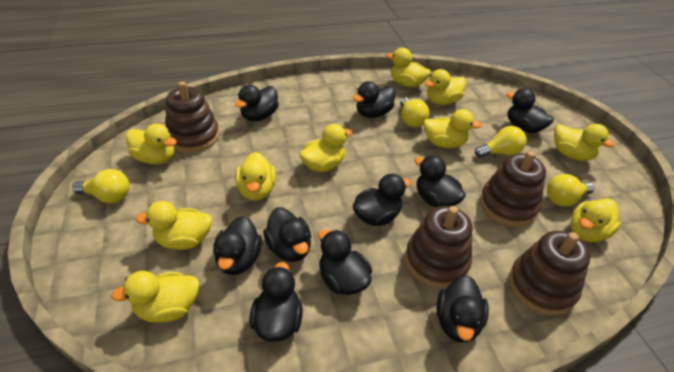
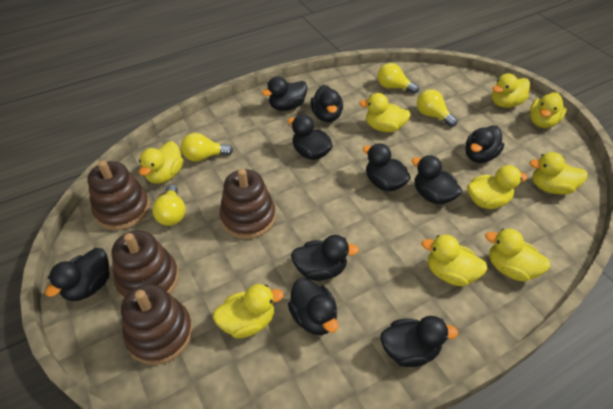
yellow duck: 10 -> 9

